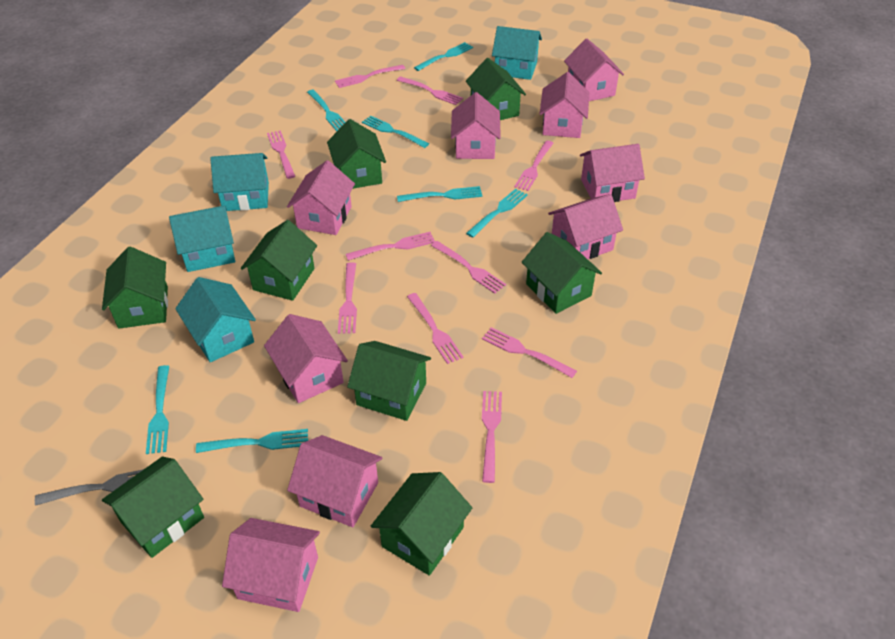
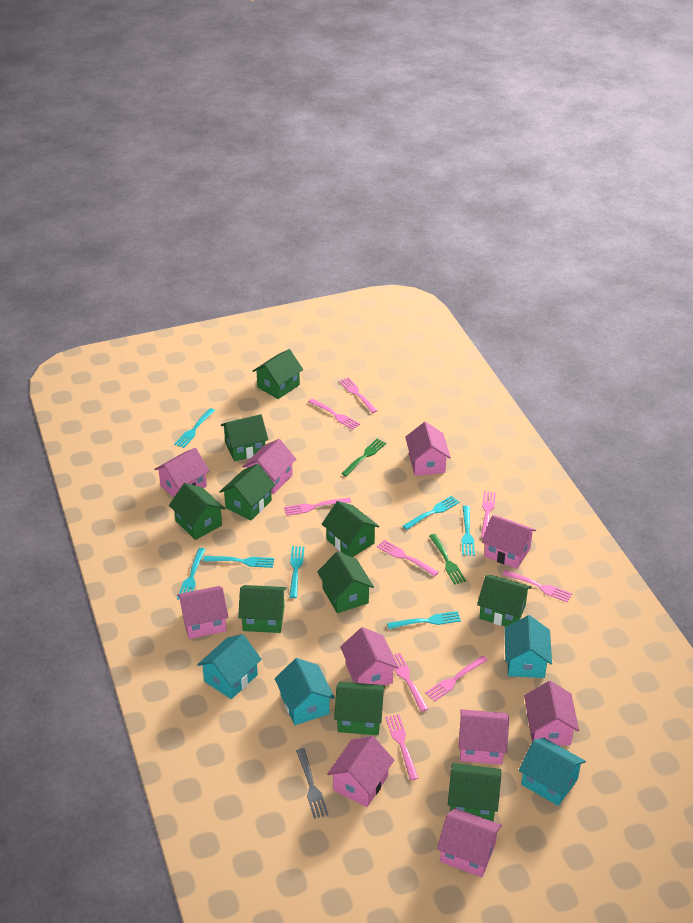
green fork: 0 -> 2
green house: 8 -> 10
pink fork: 10 -> 9
pink house: 9 -> 10

